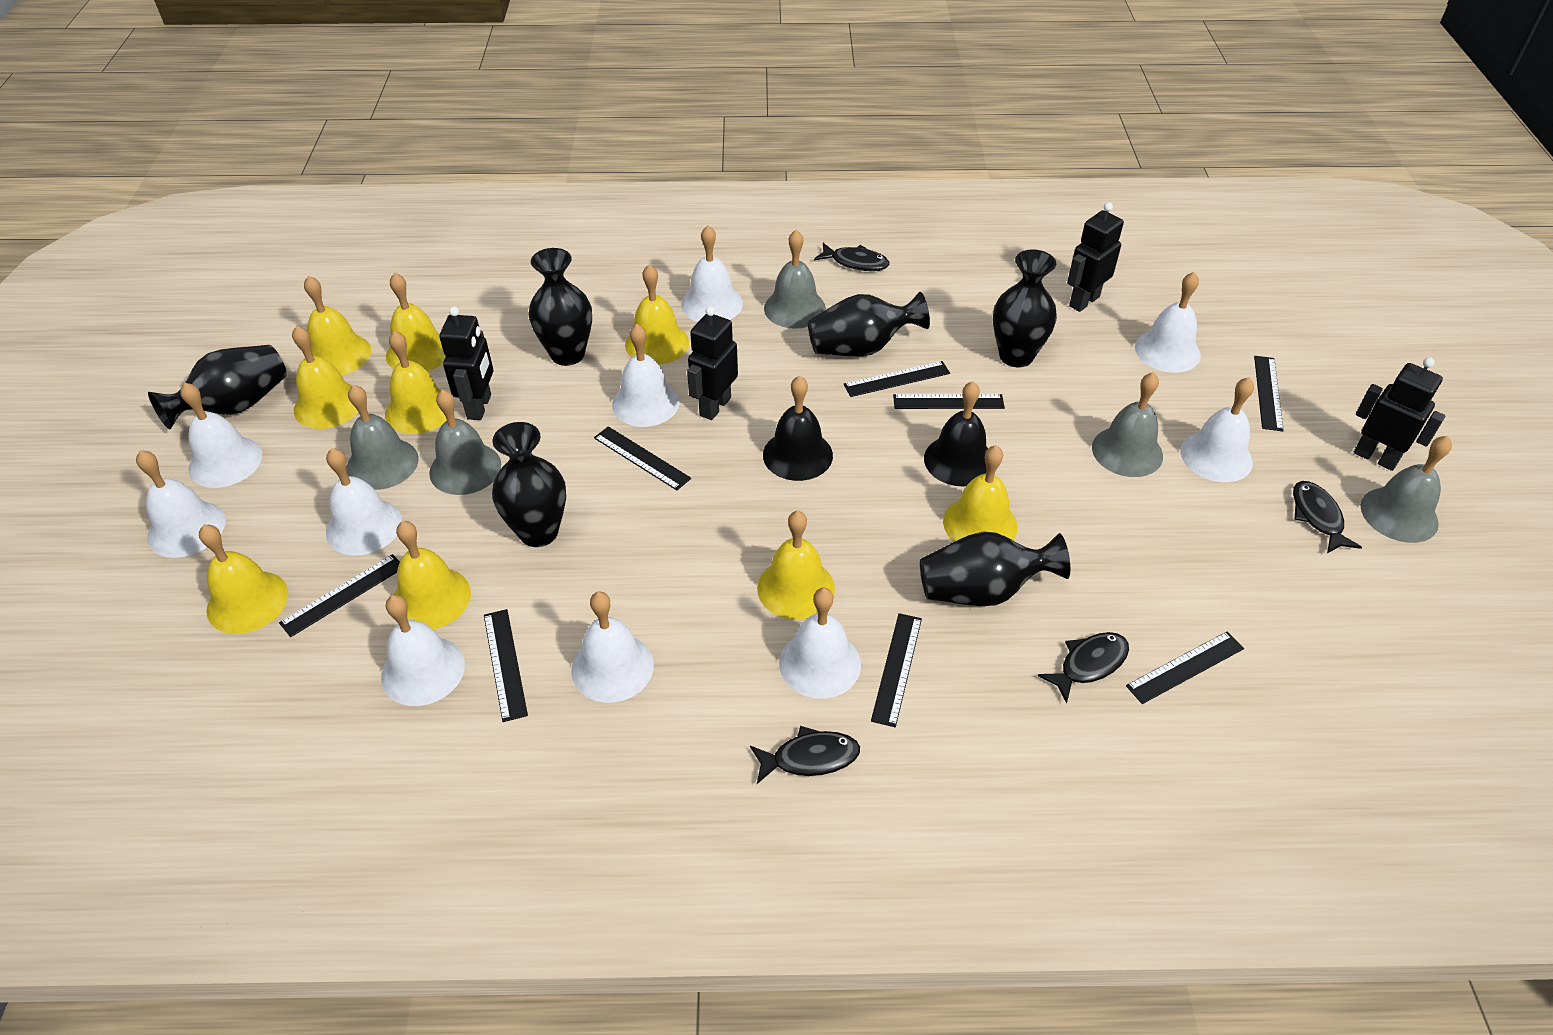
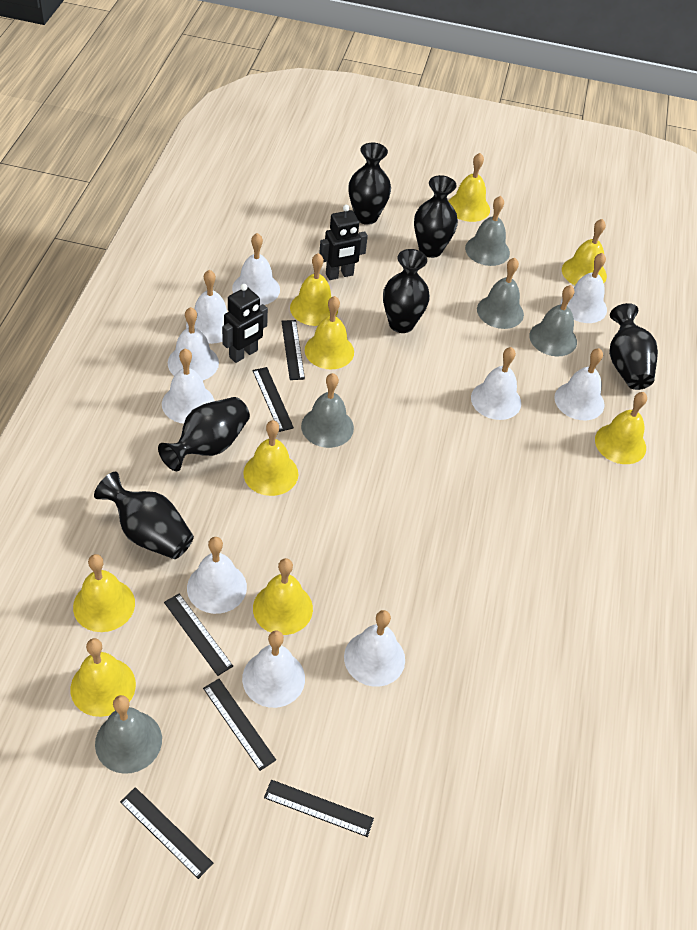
black bell: 2 -> 0
black fish: 4 -> 0
black robot: 4 -> 2
black ruler: 8 -> 6

